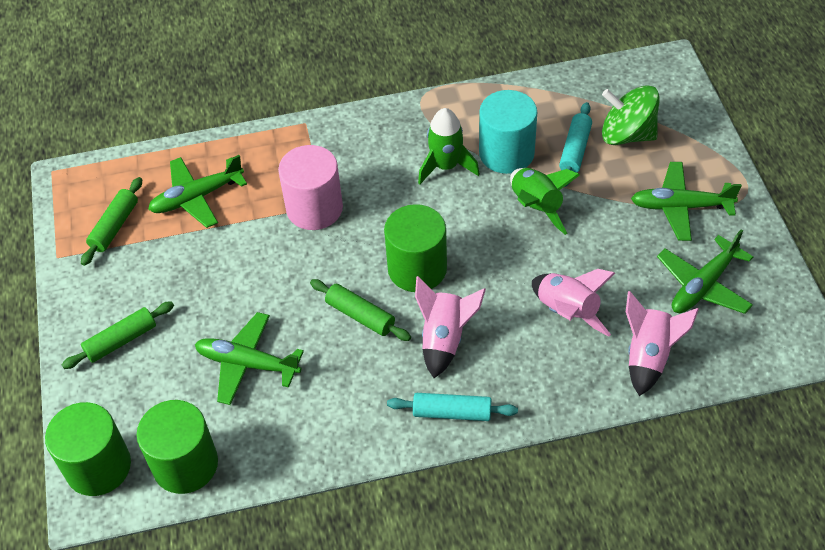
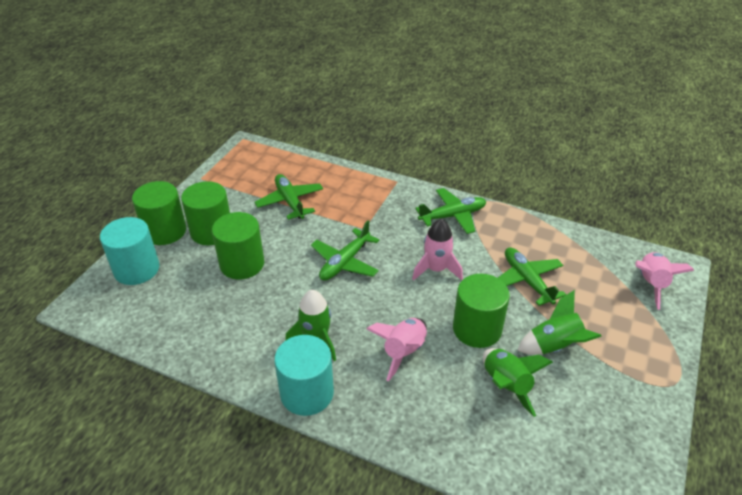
green cylinder: 3 -> 4
green rocket: 2 -> 3
green rolling pin: 3 -> 0
green spinning top: 1 -> 0
pink cylinder: 1 -> 0
turquoise cylinder: 1 -> 2
turquoise rolling pin: 2 -> 0

